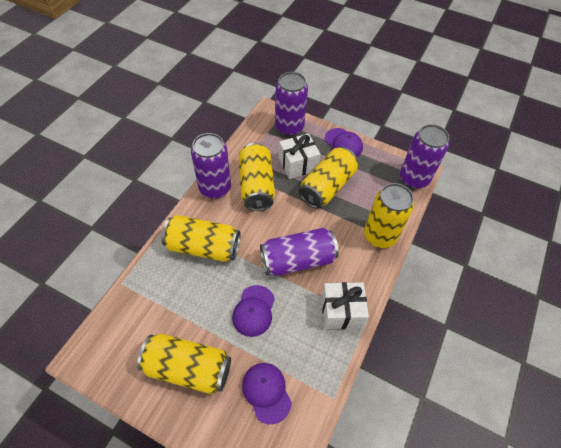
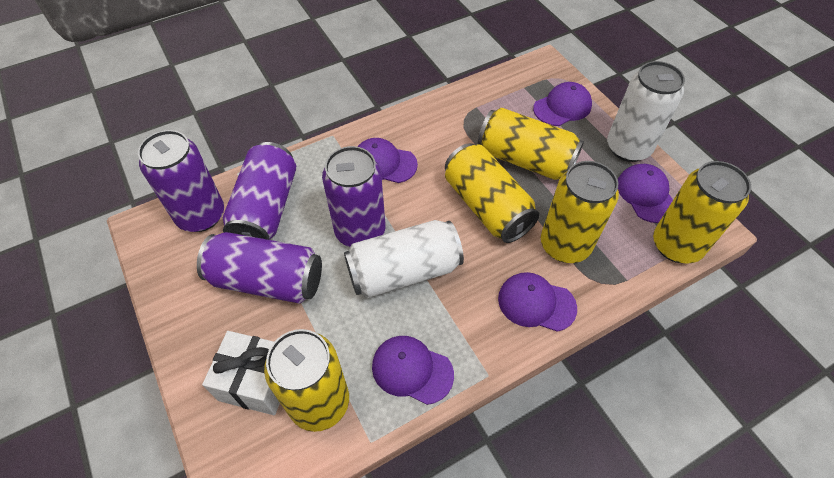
purple cap: 3 -> 5
white can: 0 -> 2
white gift: 2 -> 1

